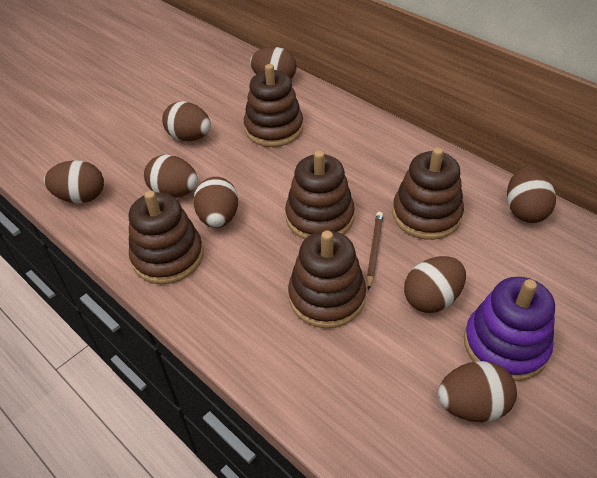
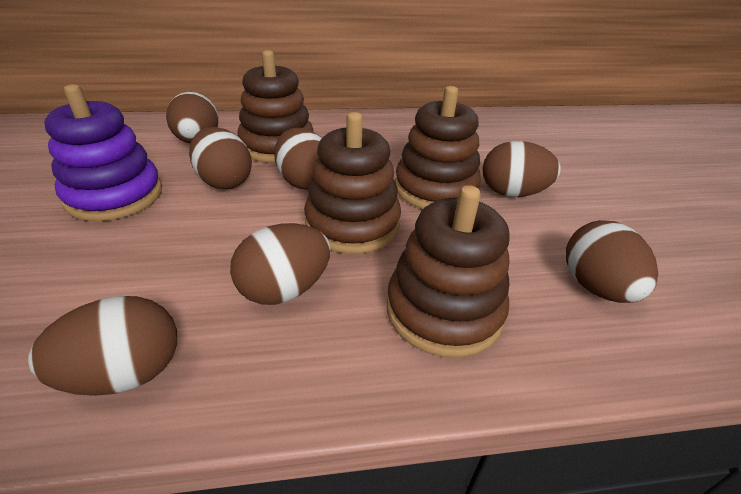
brown egg: 8 -> 7
brown pencil: 1 -> 0
brown stacking toy: 5 -> 4

